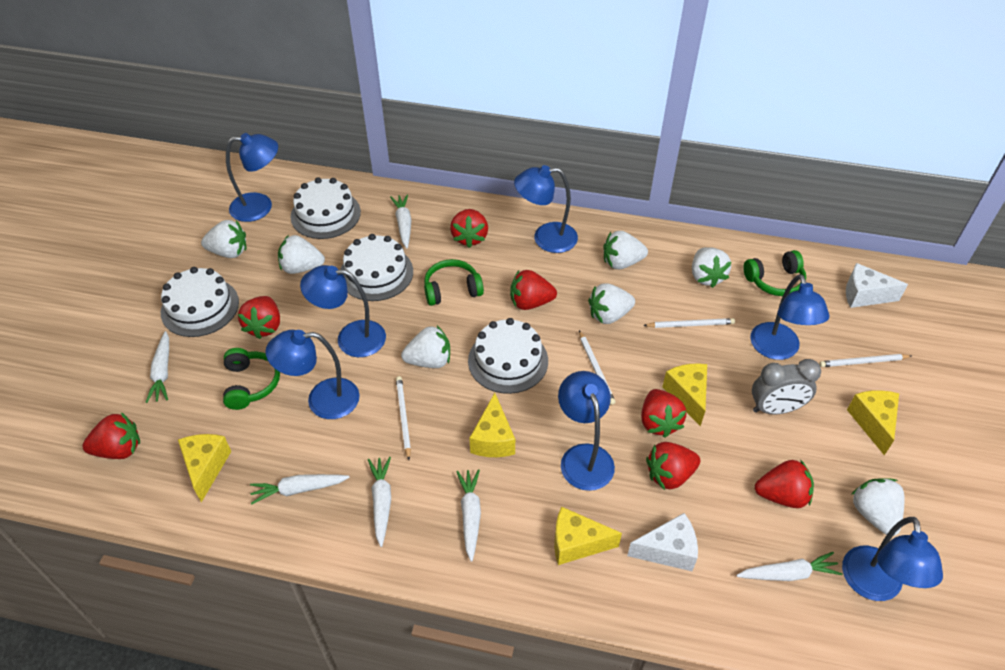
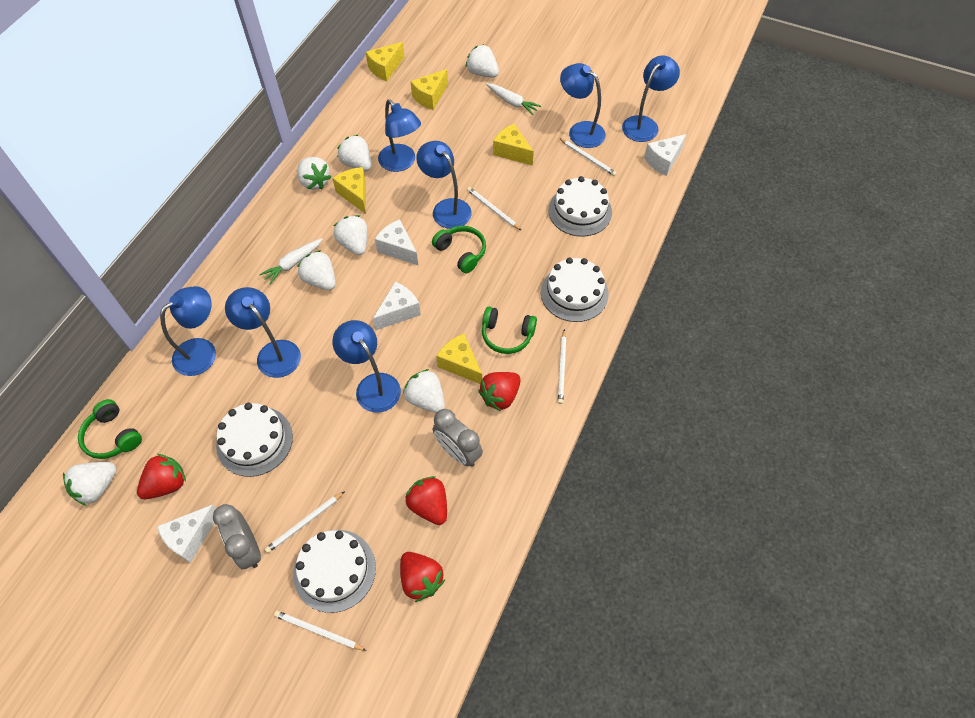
grey clock: 1 -> 2
red strawberry: 7 -> 4
white carrot: 6 -> 2
white cheese: 2 -> 4
white pencil: 4 -> 5

